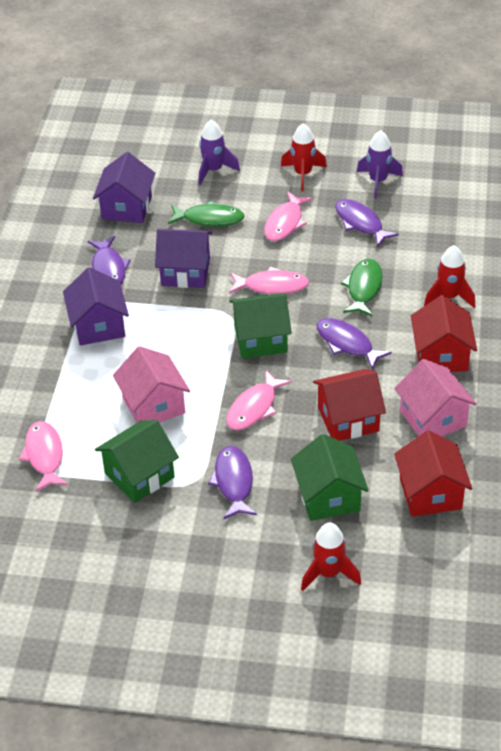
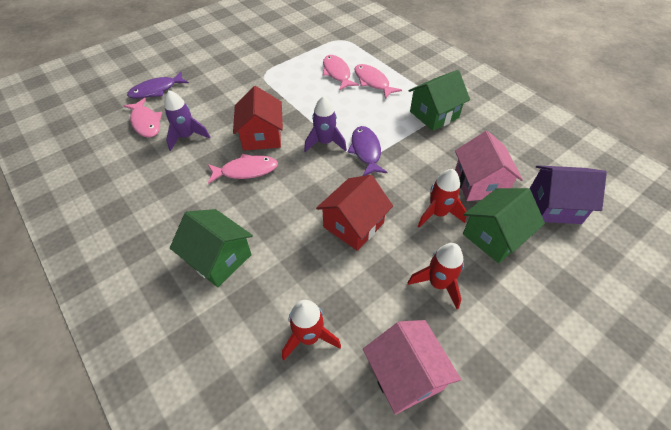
green fish: 2 -> 0
purple fish: 4 -> 2
purple house: 3 -> 1
red house: 3 -> 2

